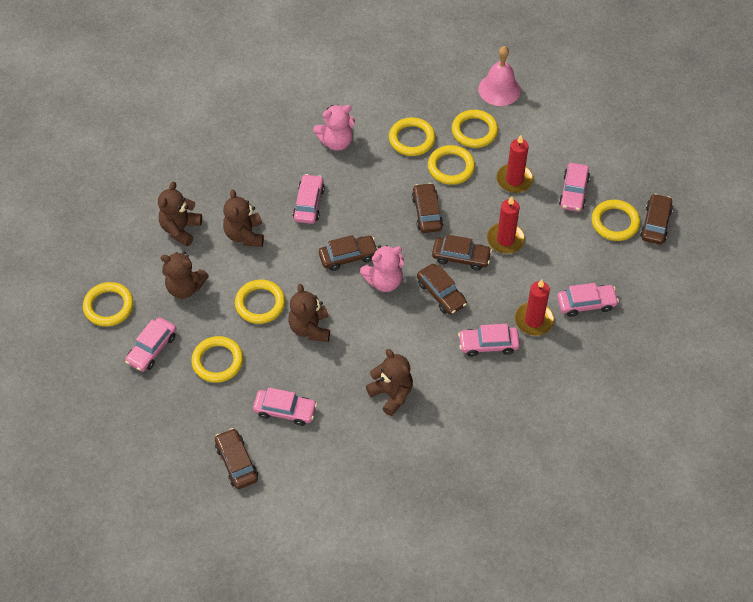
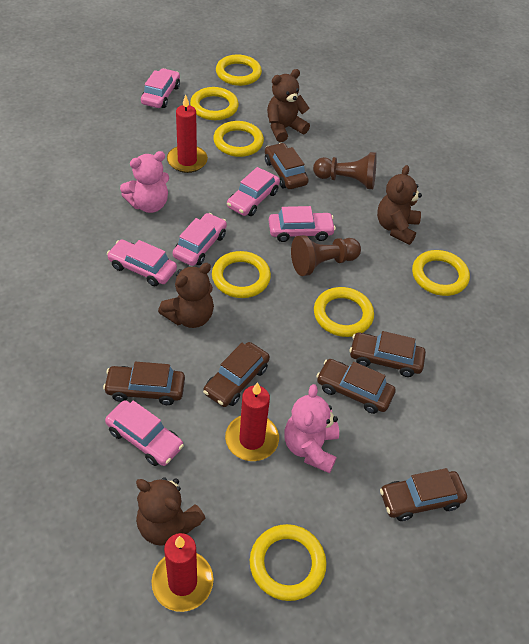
brown pawn: 0 -> 2
brown teddy bear: 5 -> 4
pink bell: 1 -> 0

